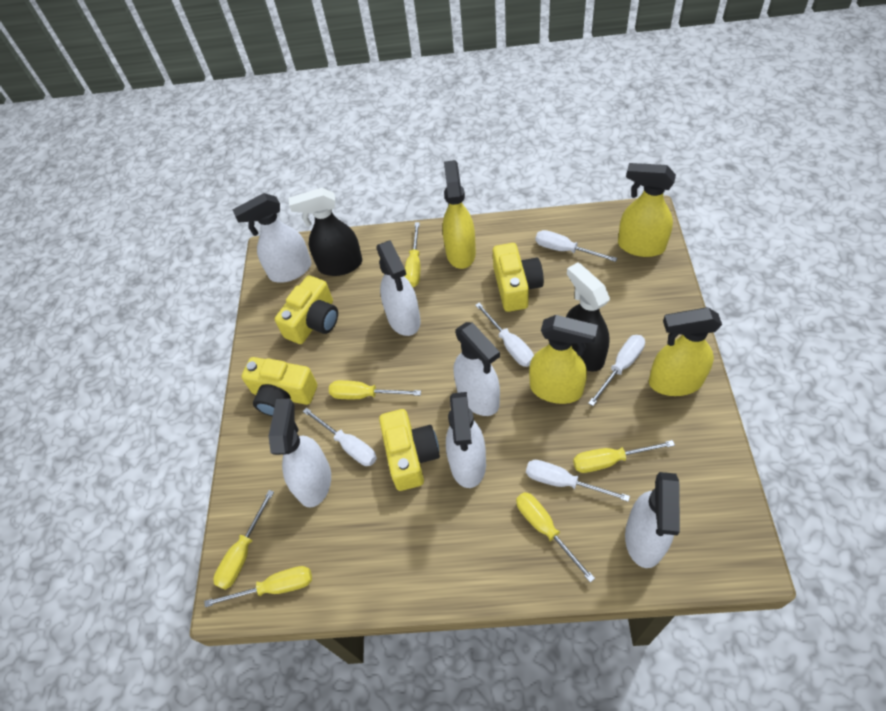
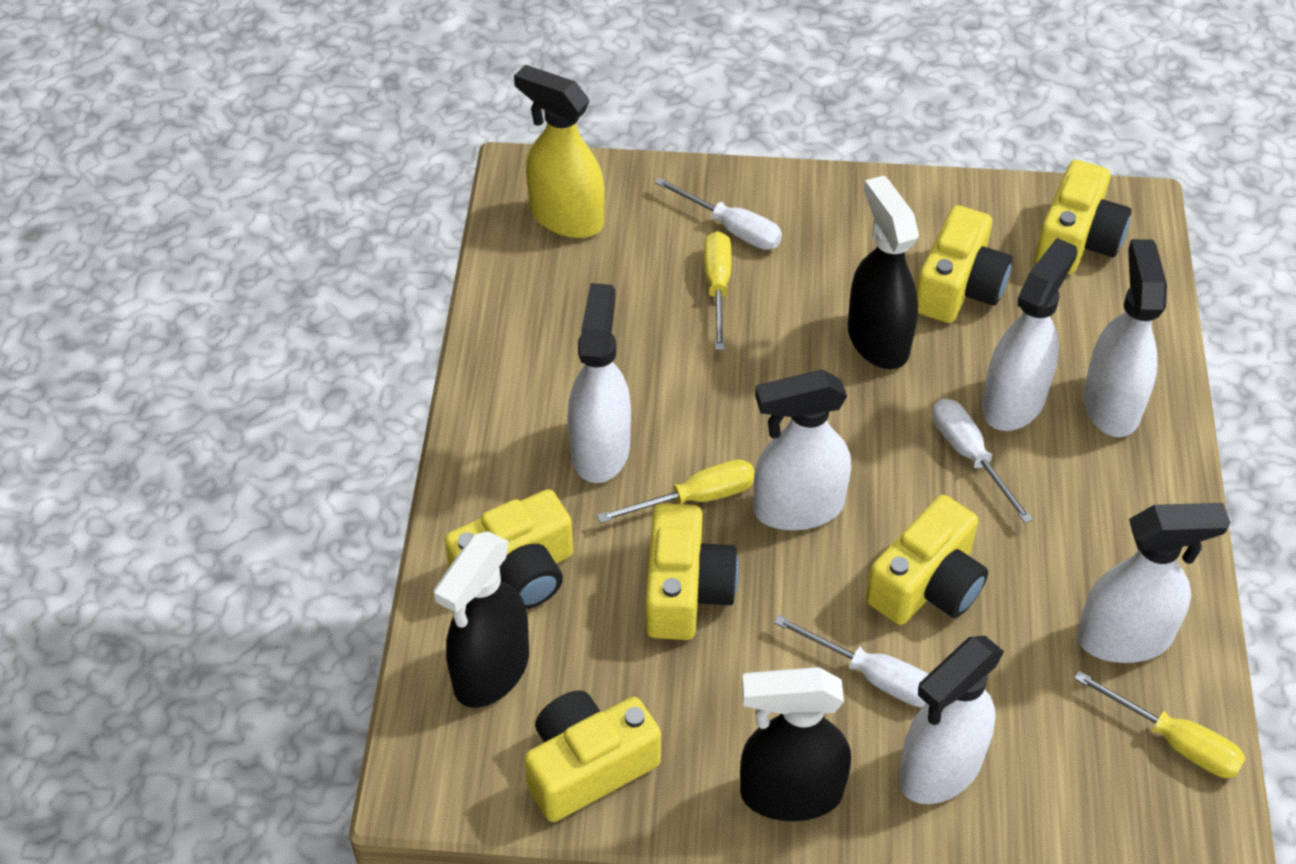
black spray bottle: 2 -> 3
white screwdriver: 5 -> 3
yellow camera: 4 -> 6
yellow screwdriver: 6 -> 3
yellow spray bottle: 4 -> 1

